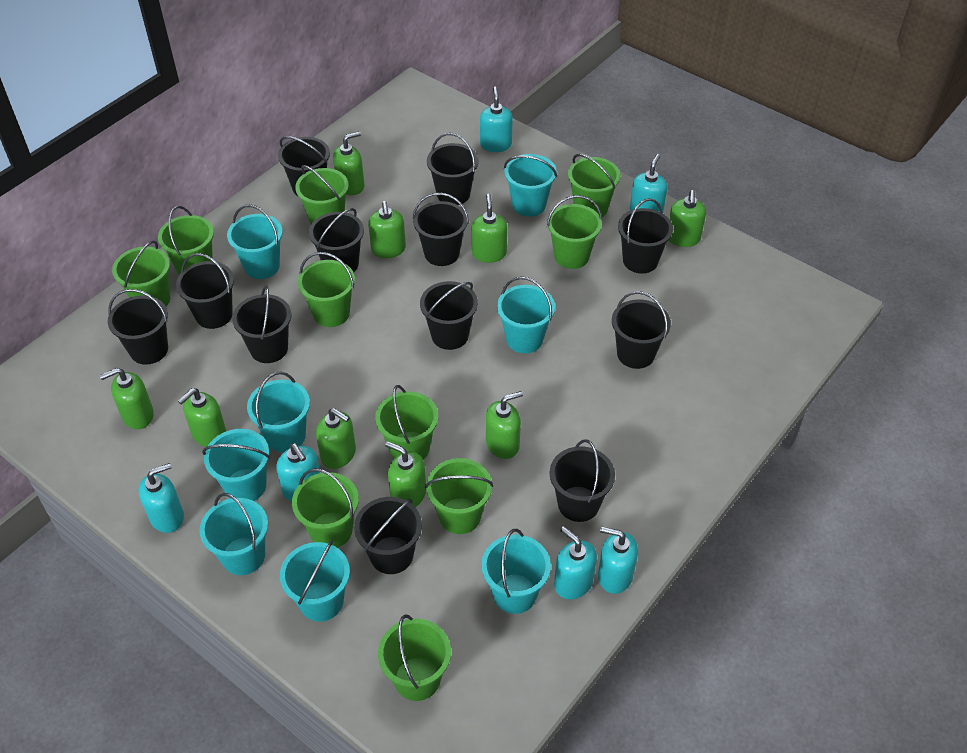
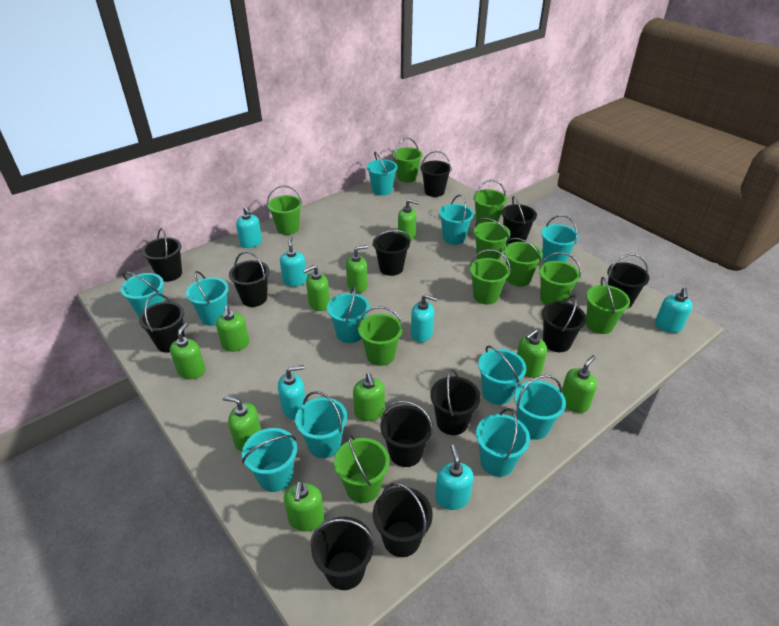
green soap dispenser: 9 -> 10
turquoise bucket: 8 -> 11

